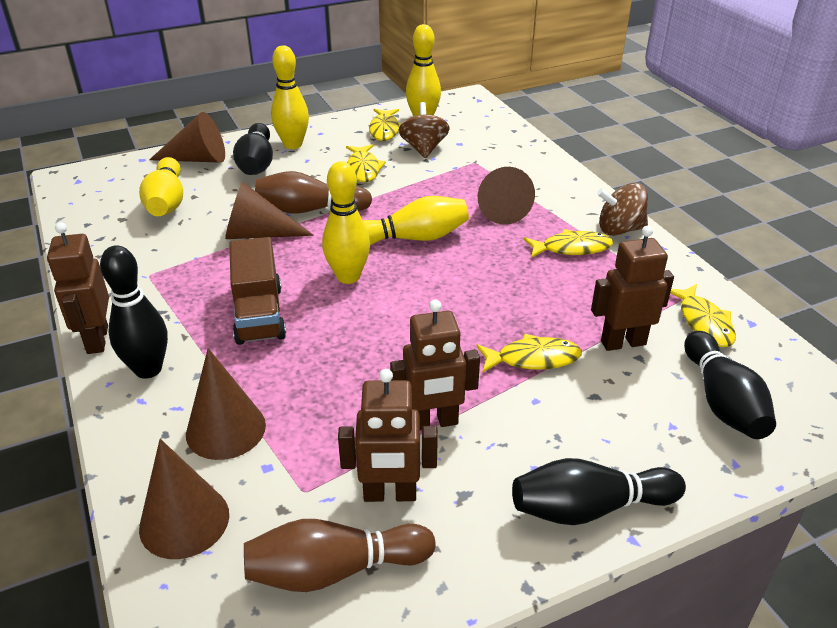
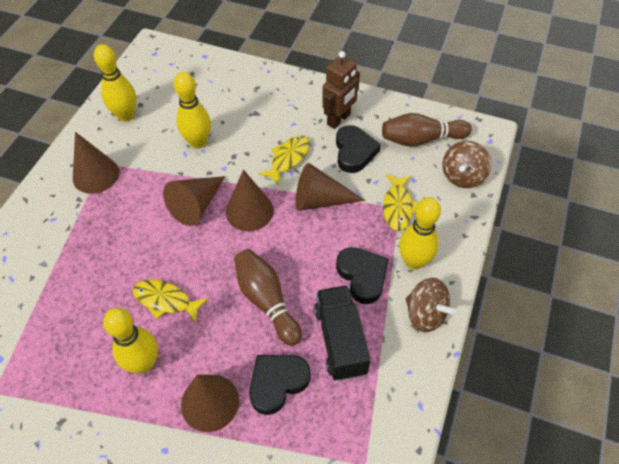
black bowling pin: 4 -> 0
black heart: 0 -> 3
black truck: 0 -> 1
brown robot: 4 -> 1
brown truck: 1 -> 0
yellow bowling pin: 5 -> 4
yellow fish: 5 -> 3

